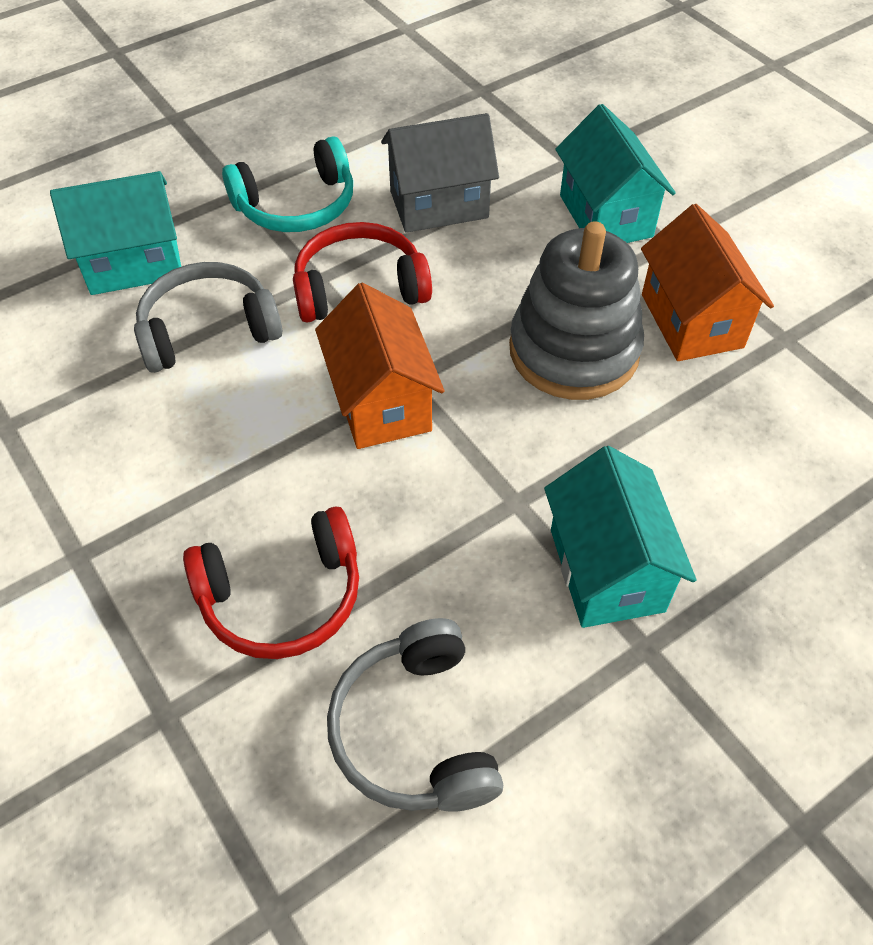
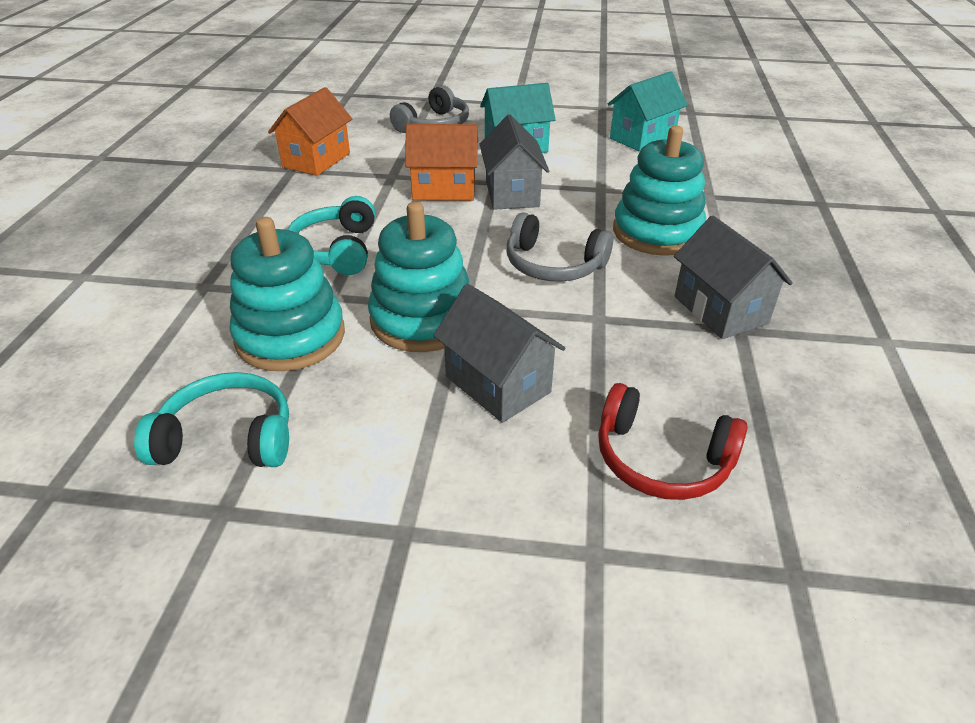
grey house: 1 -> 3
grey stacking toy: 1 -> 0
red headphones: 2 -> 1
turquoise headphones: 1 -> 2
turquoise house: 3 -> 2
turquoise stacking toy: 0 -> 3

